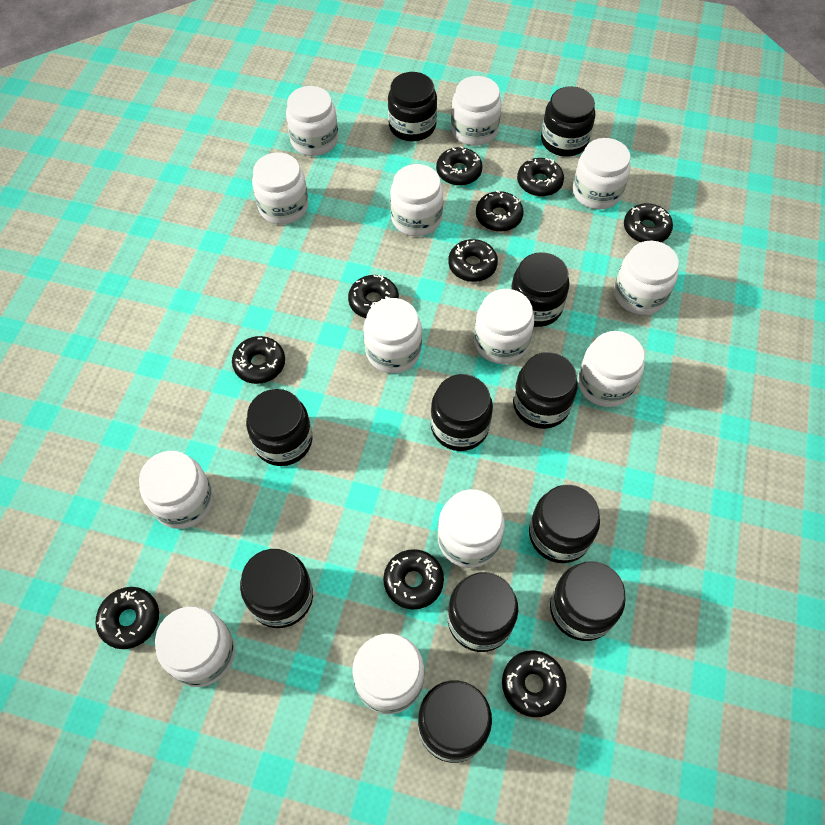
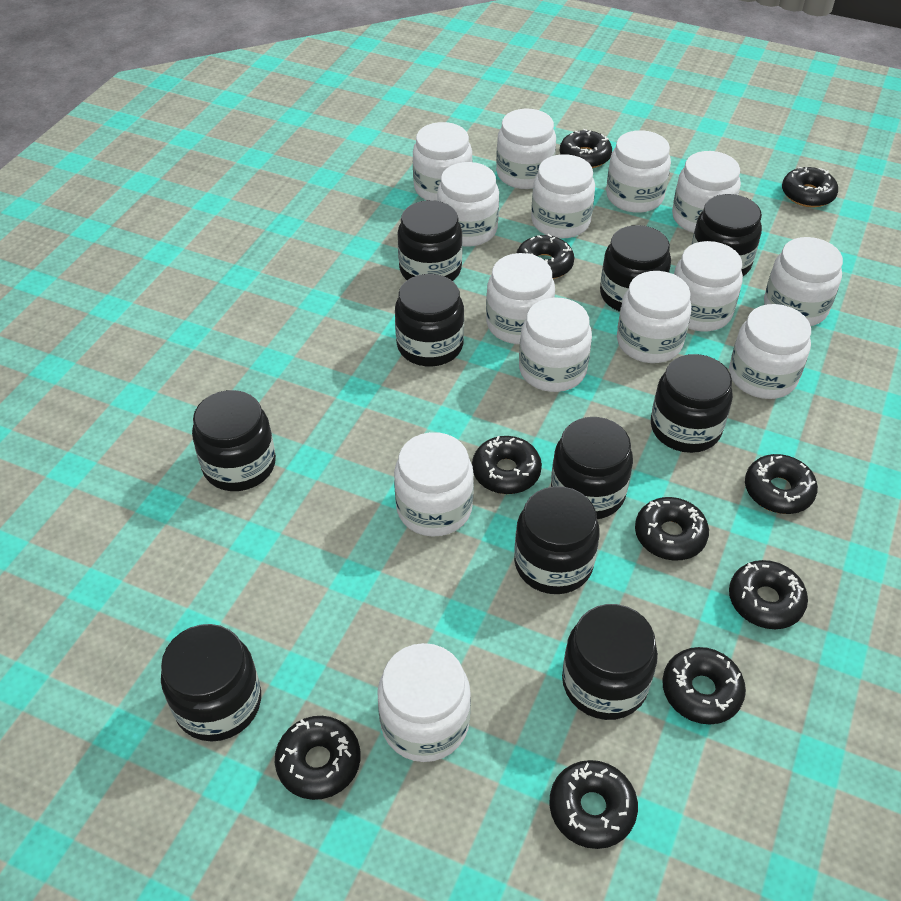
black jar: 11 -> 10
white jar: 13 -> 14

